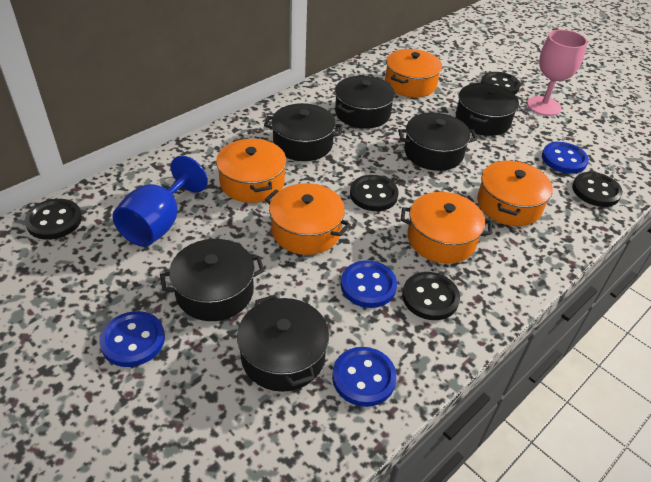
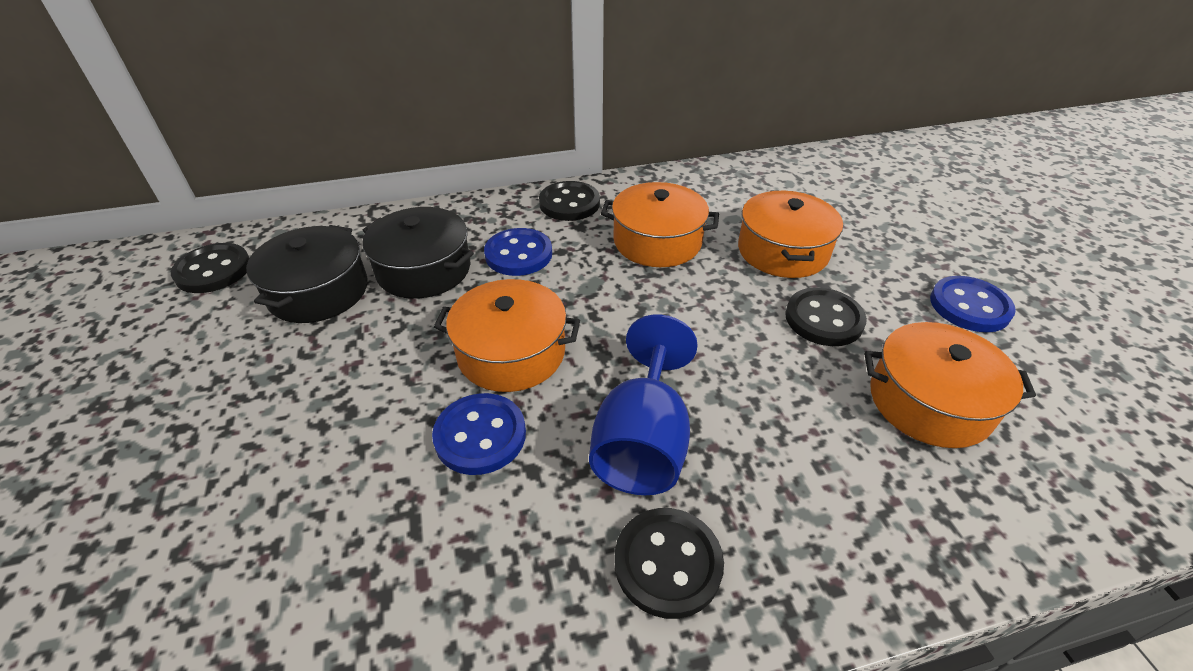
black button: 5 -> 4
black pot: 6 -> 2
blue button: 4 -> 3
orange pot: 5 -> 4
pink goblet: 1 -> 0

